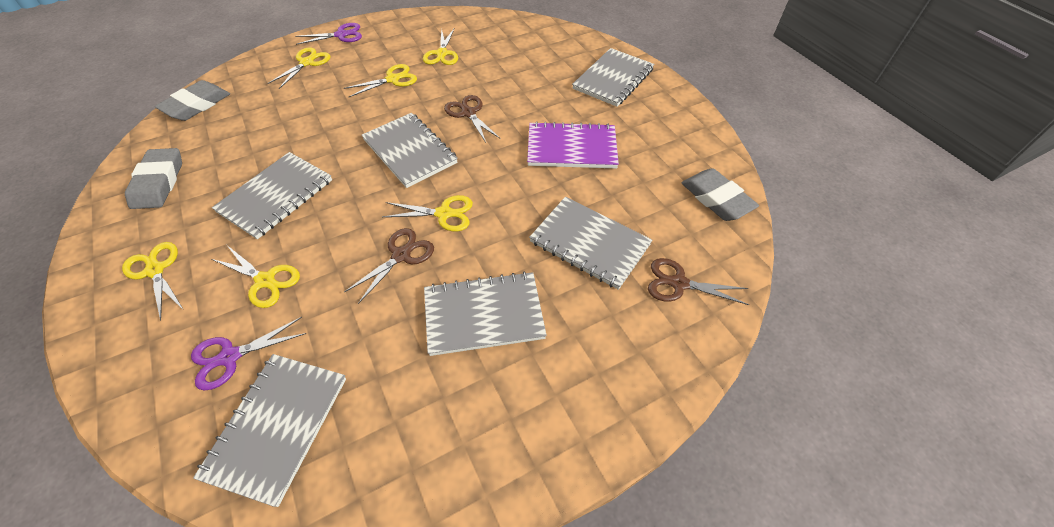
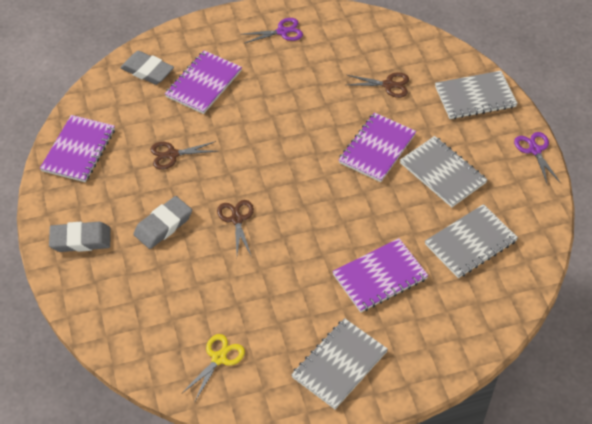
grey notebook: 6 -> 4
purple notebook: 1 -> 4
yellow scissors: 6 -> 1

